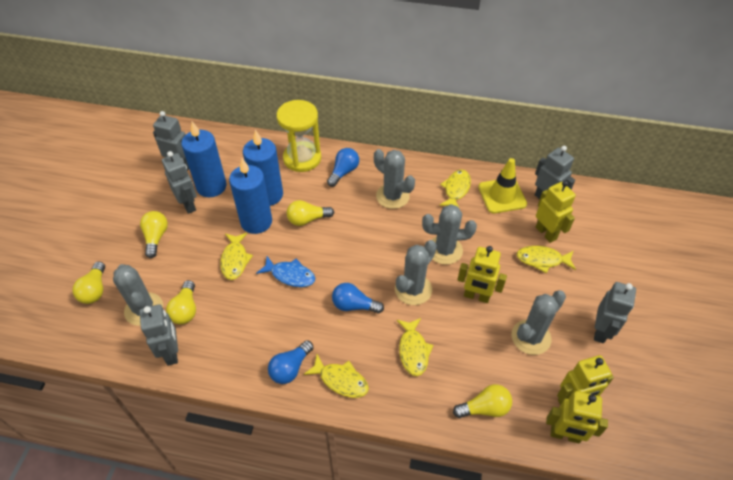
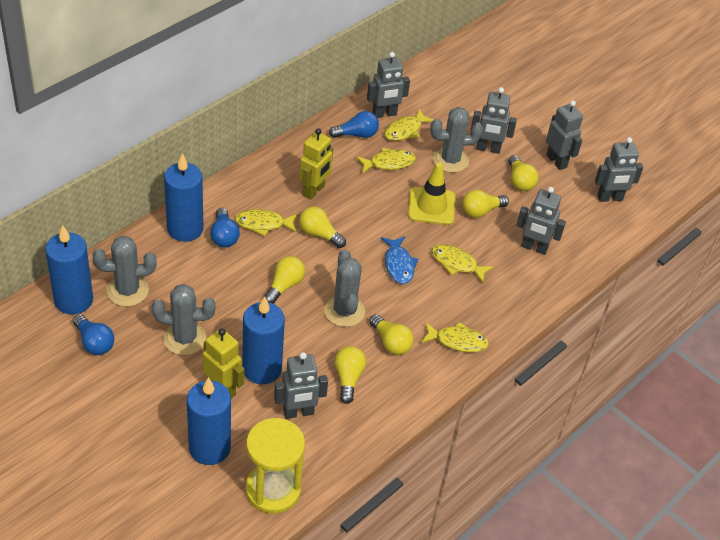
blue candle: 3 -> 4
grey cactus: 5 -> 4
grey robot: 5 -> 6
yellow light bulb: 5 -> 6
yellow robot: 4 -> 2

